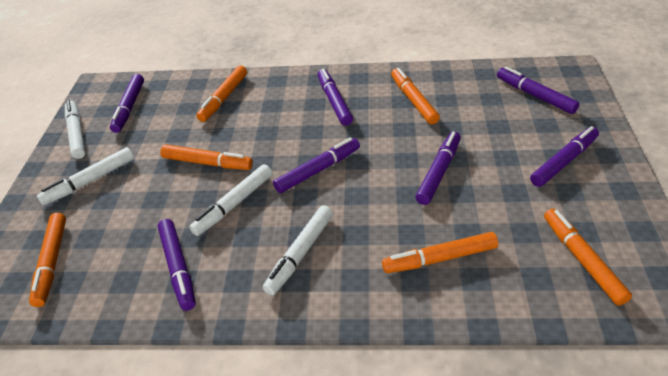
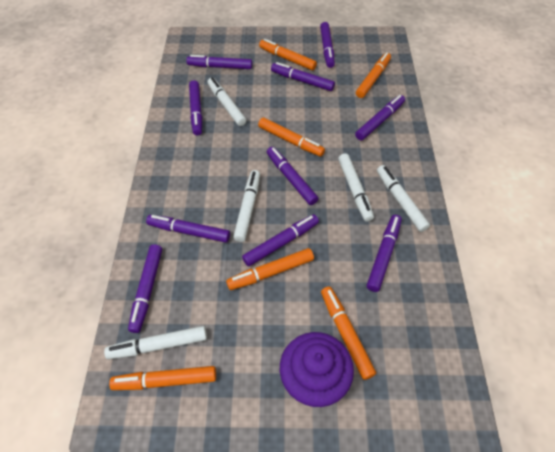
purple cupcake: 0 -> 1
purple marker: 7 -> 10
white marker: 4 -> 5

